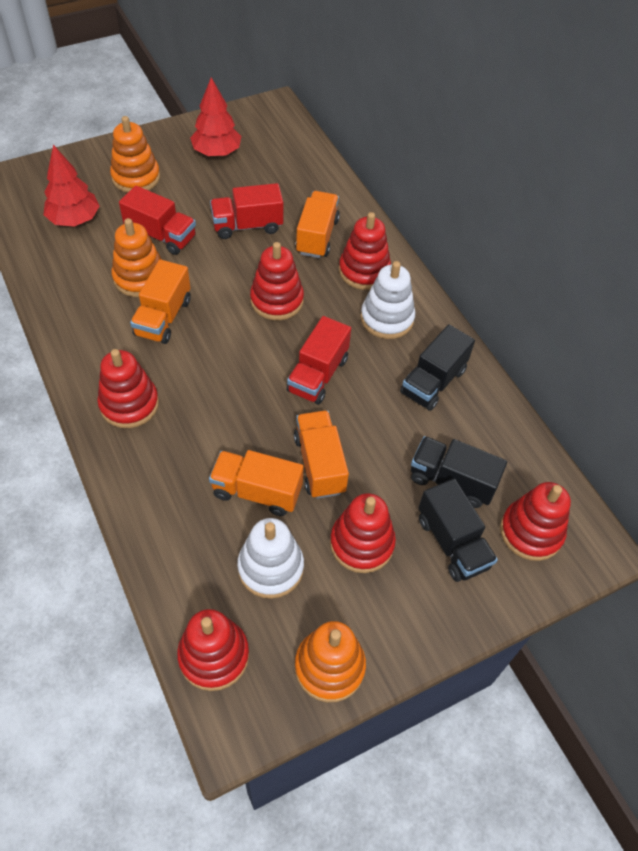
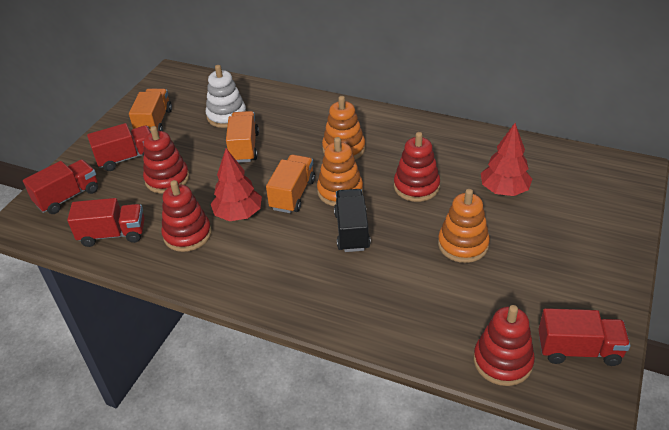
black truck: 3 -> 1
orange truck: 4 -> 3
red stacking toy: 6 -> 4
red truck: 3 -> 4
white stacking toy: 2 -> 1

